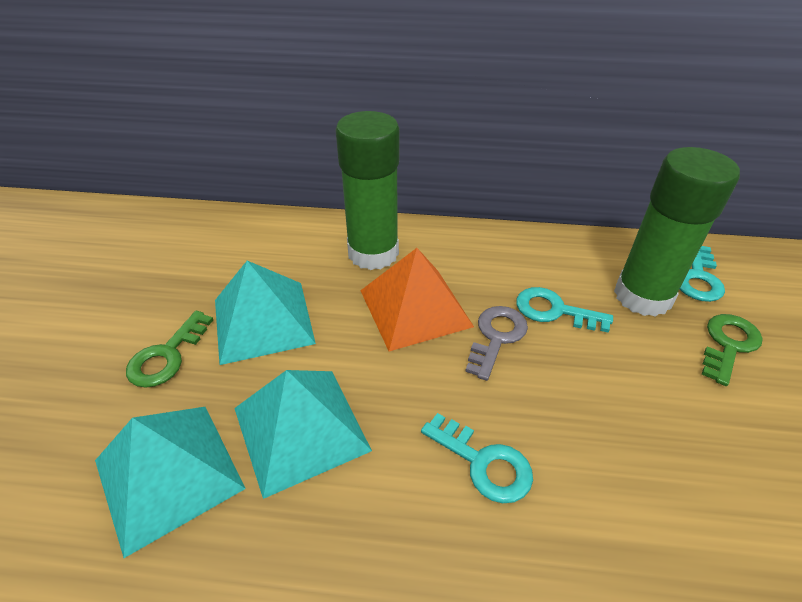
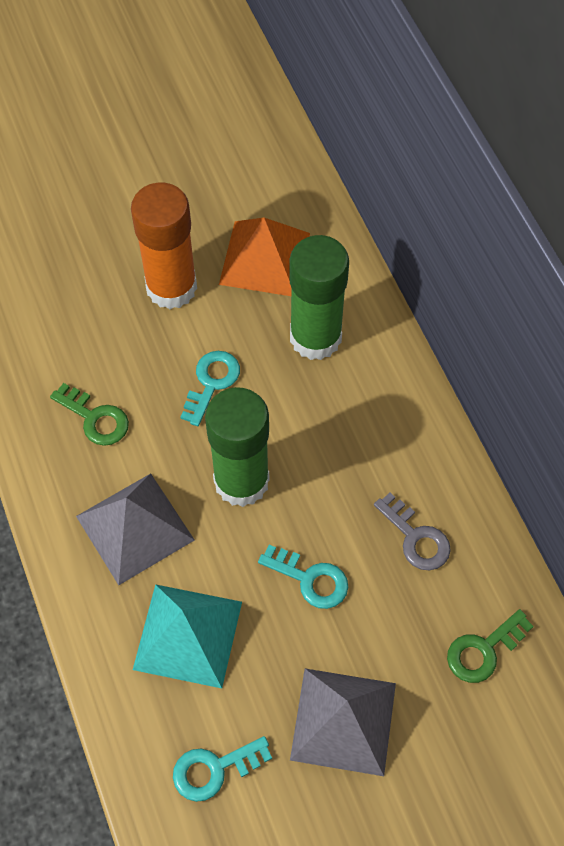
grey pyramid: 0 -> 2
orange glue stick: 0 -> 1
turquoise pyramid: 3 -> 1

